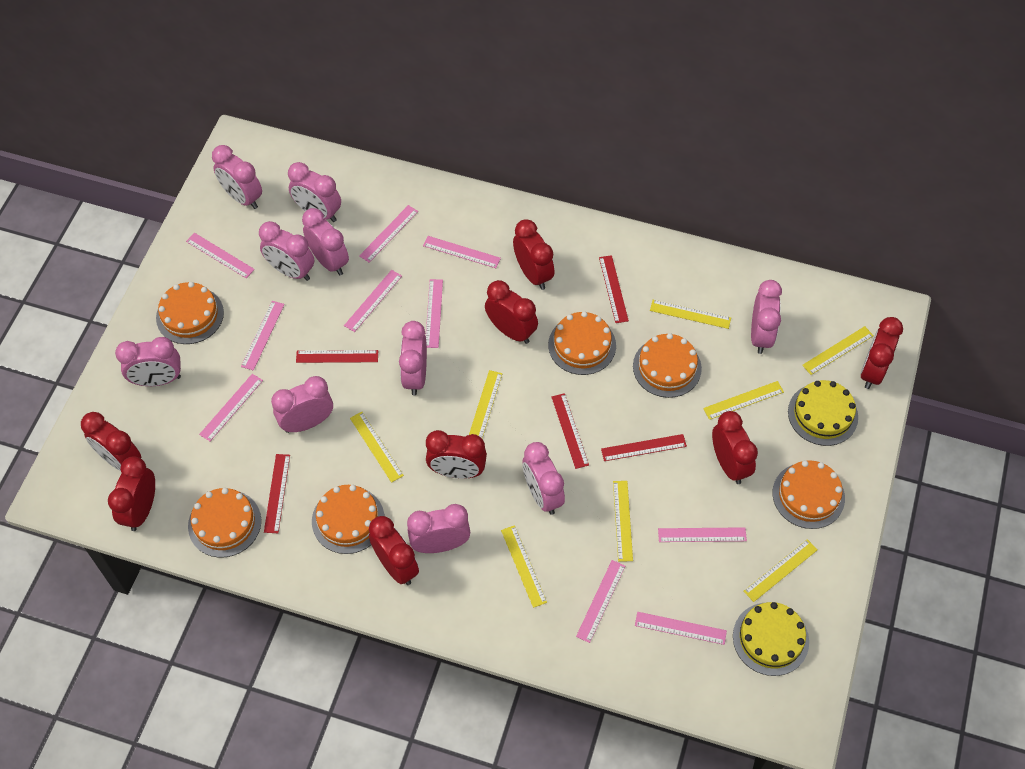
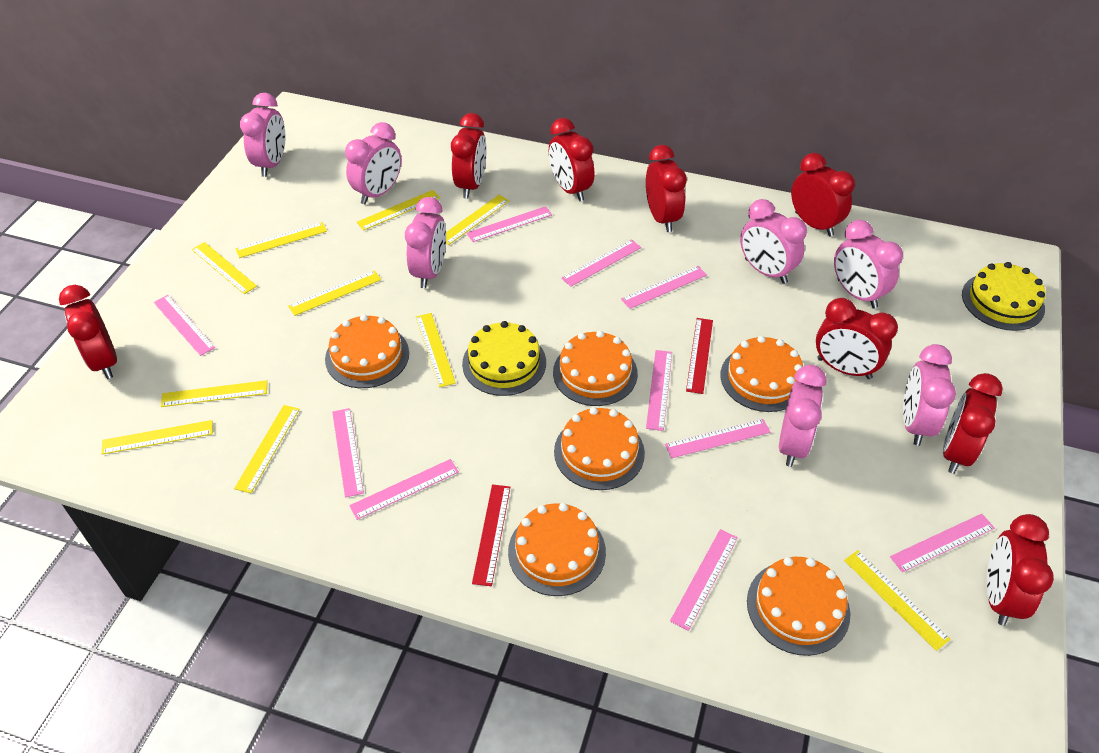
pink clock: 10 -> 7
red ruler: 5 -> 2
yellow ruler: 8 -> 10

